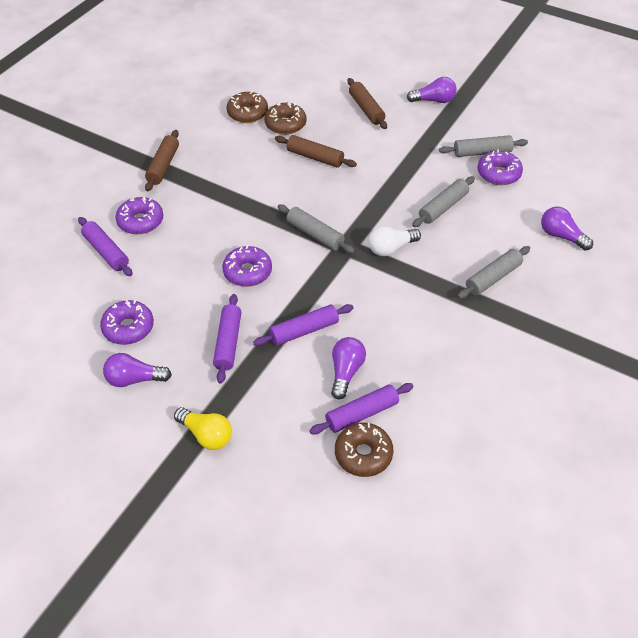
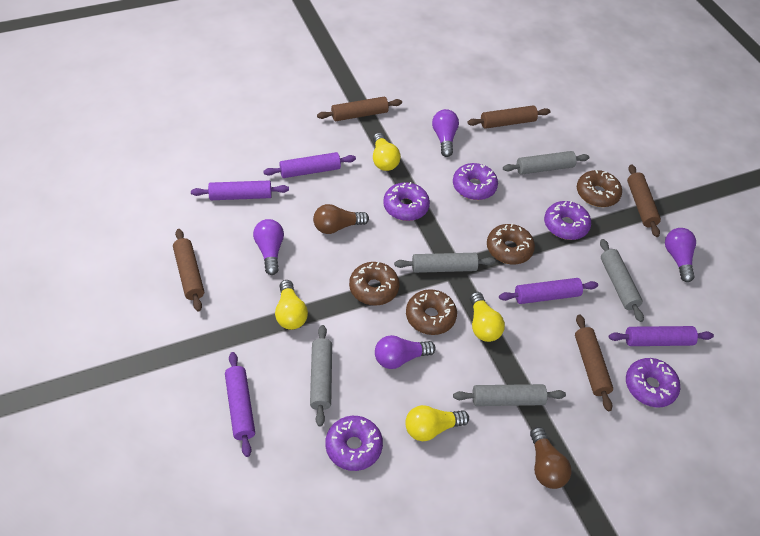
brown donut: 3 -> 4
brown light bulb: 0 -> 2
brown rolling pin: 3 -> 5
grey rolling pin: 4 -> 5
purple donut: 4 -> 5
purple rolling pin: 4 -> 5
white light bulb: 1 -> 0
yellow light bulb: 1 -> 4

